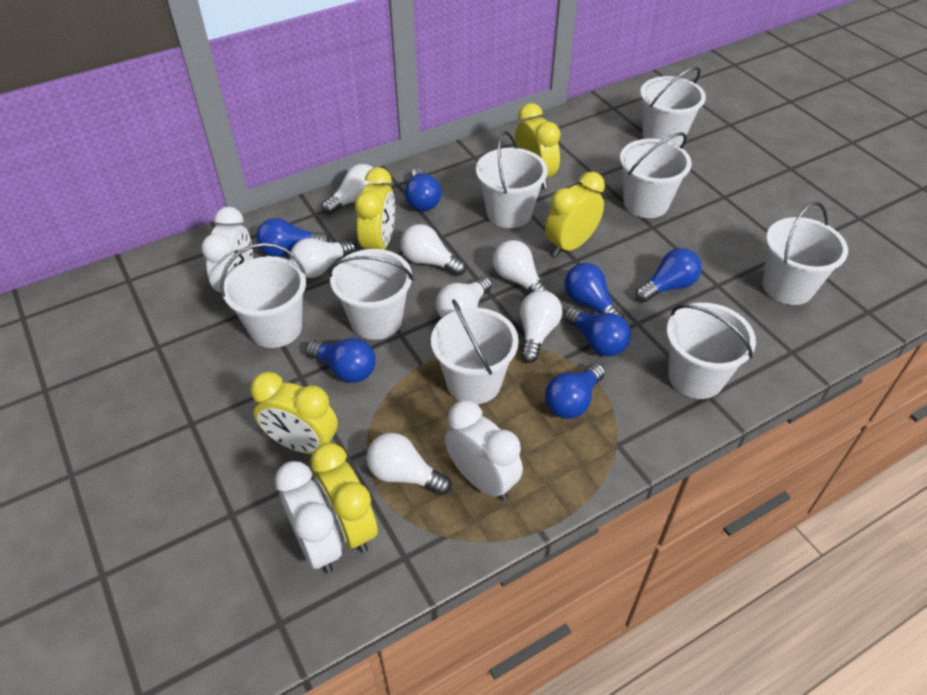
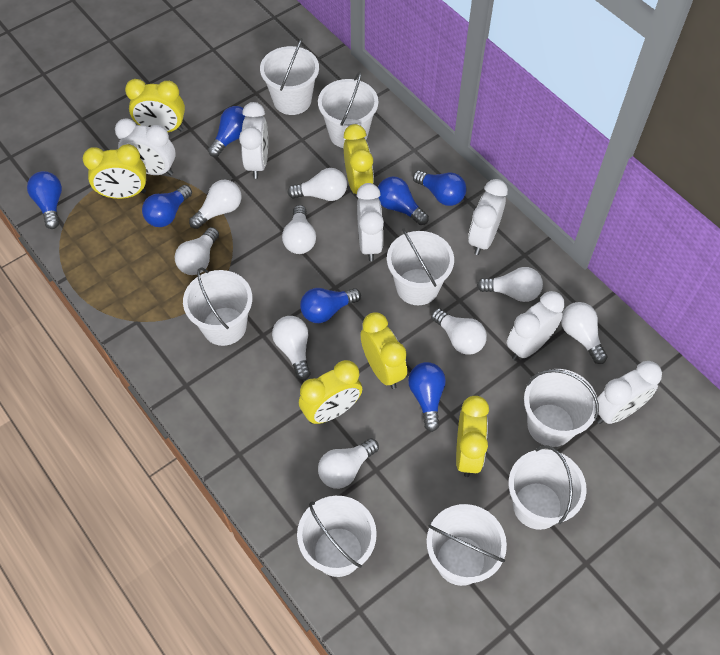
white clock: 3 -> 6
white light bulb: 7 -> 9
yellow clock: 5 -> 6

